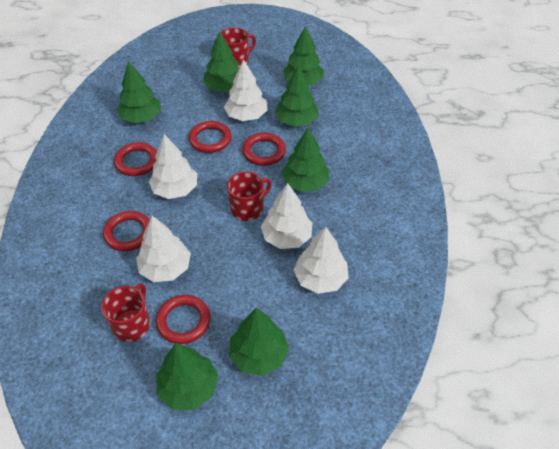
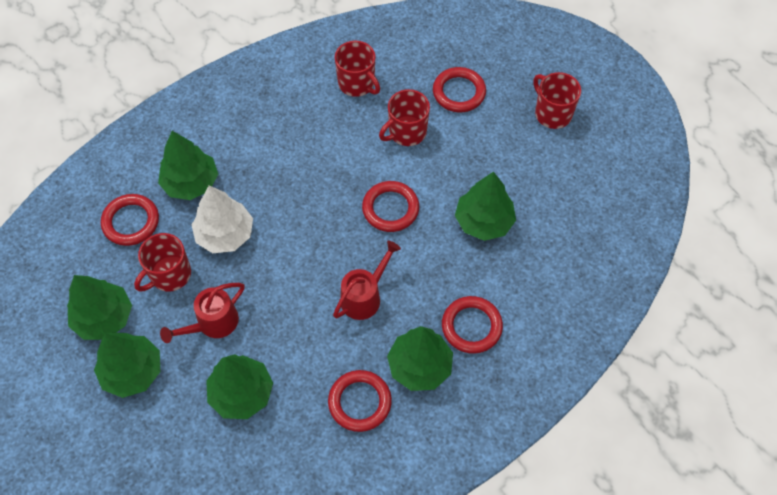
green tree: 7 -> 6
red mug: 3 -> 4
red watering can: 0 -> 2
white tree: 5 -> 1

